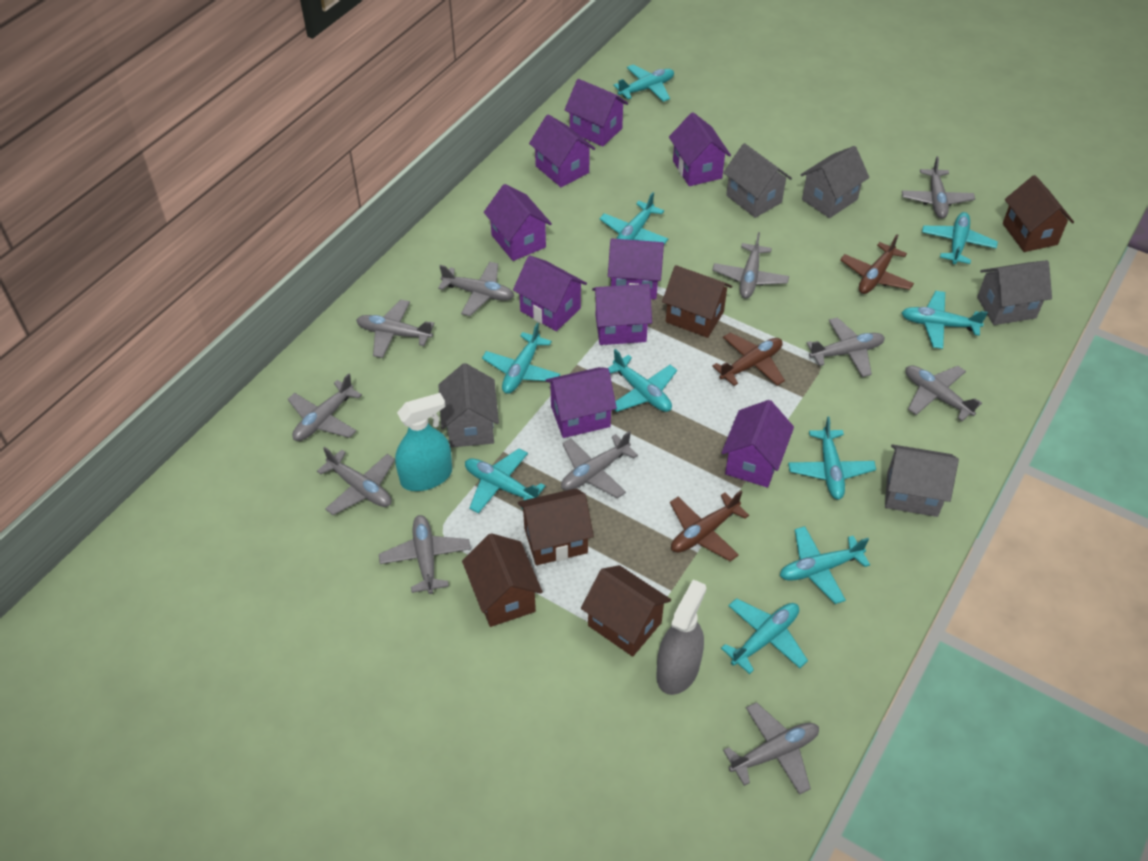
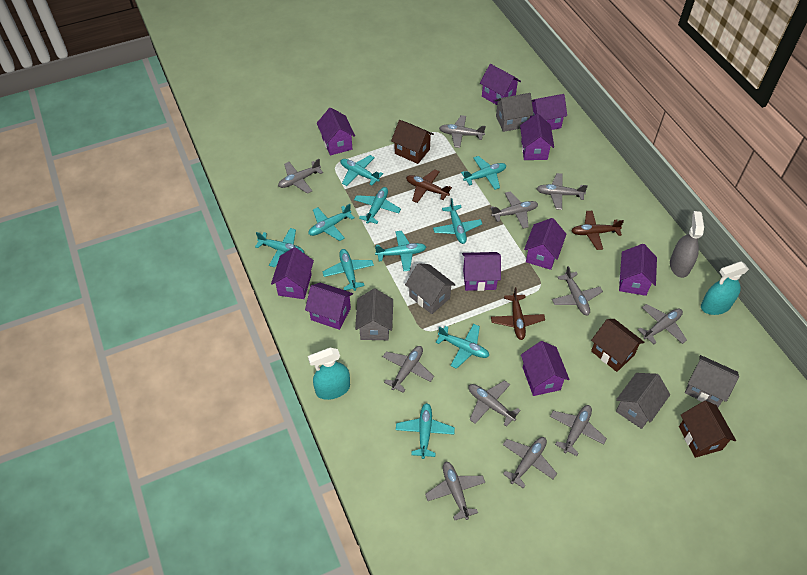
brown house: 5 -> 3
purple house: 9 -> 10
turquoise spray bottle: 1 -> 2

